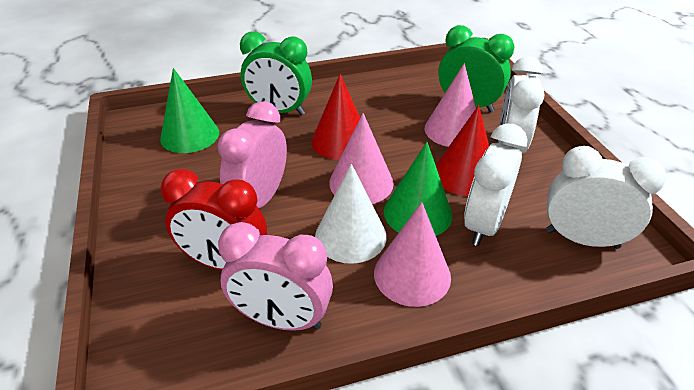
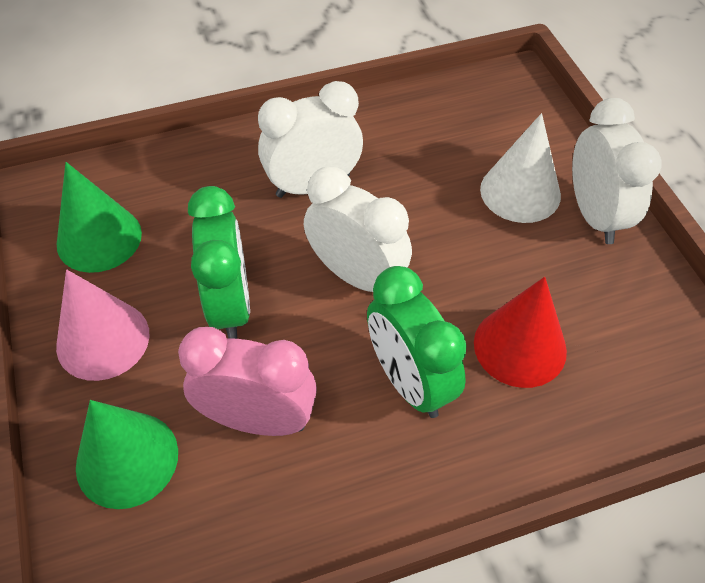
pink clock: 2 -> 1
pink cone: 3 -> 1
red clock: 1 -> 0
red cone: 2 -> 1

